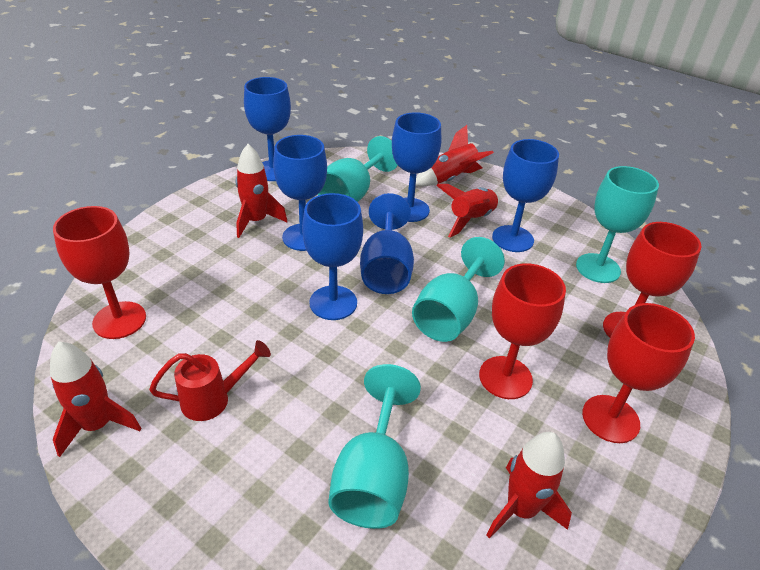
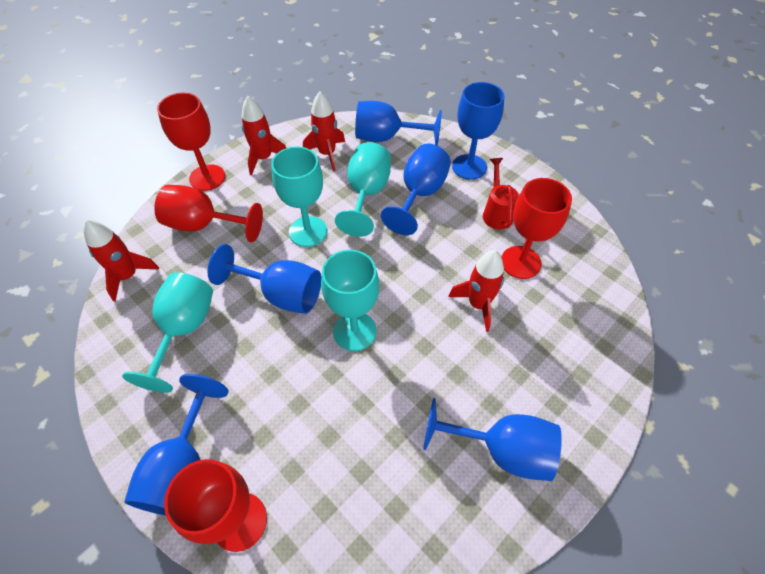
red rocket: 5 -> 4

